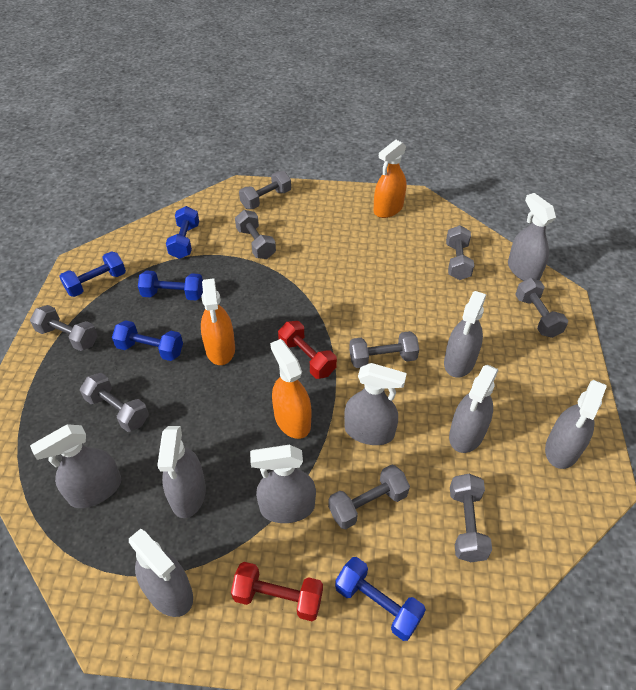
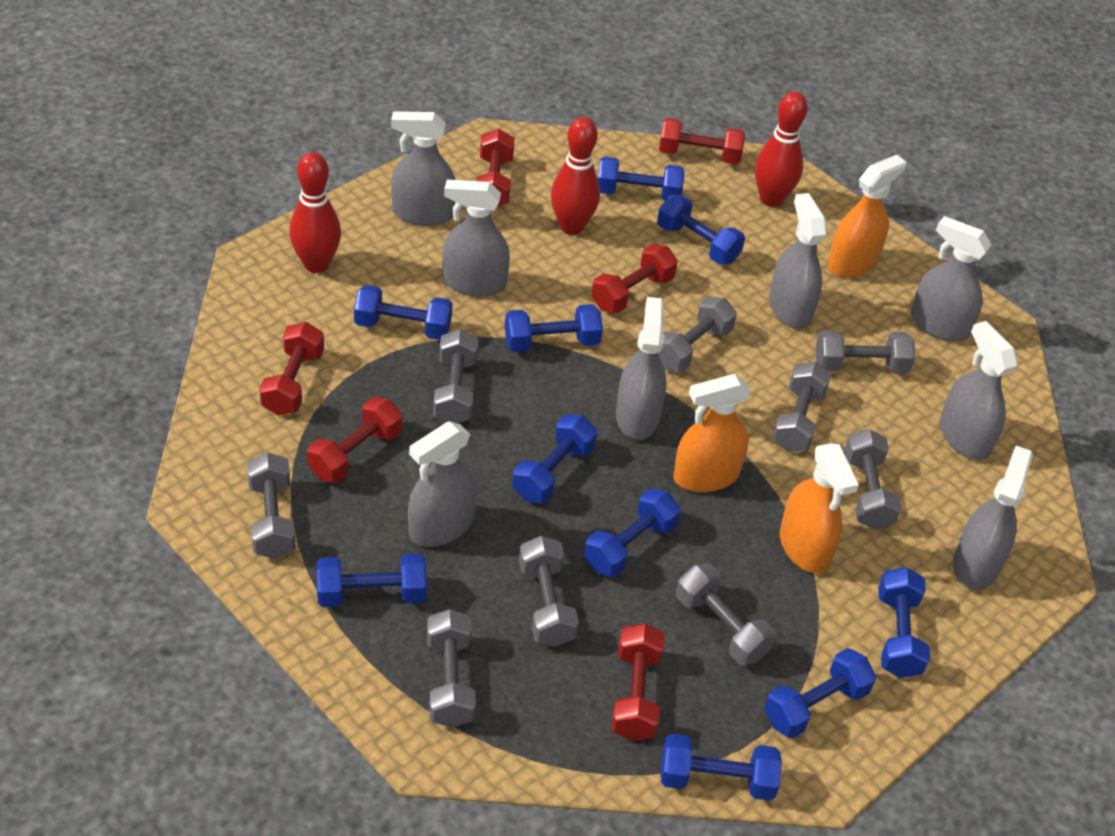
blue dumbbell: 5 -> 10
grey spray bottle: 9 -> 8
red bowling pin: 0 -> 3
red dumbbell: 2 -> 6

